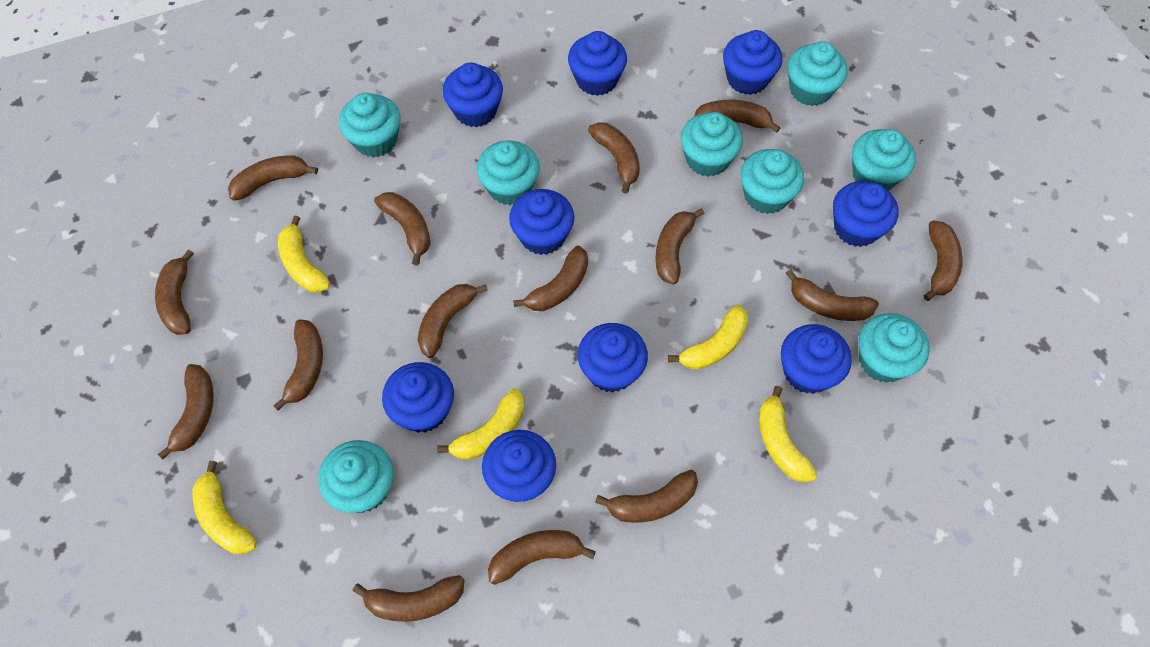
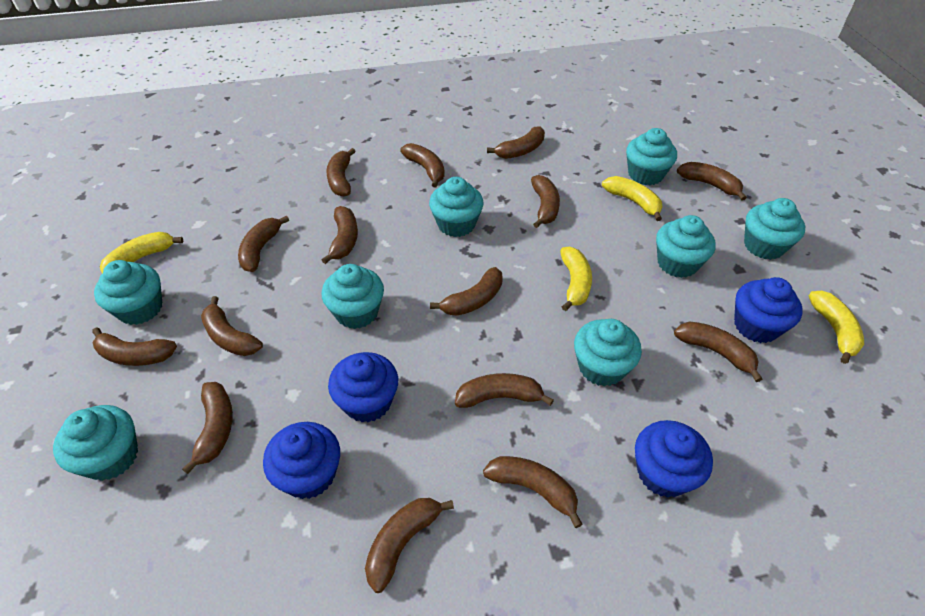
blue cupcake: 9 -> 4
yellow banana: 5 -> 4

